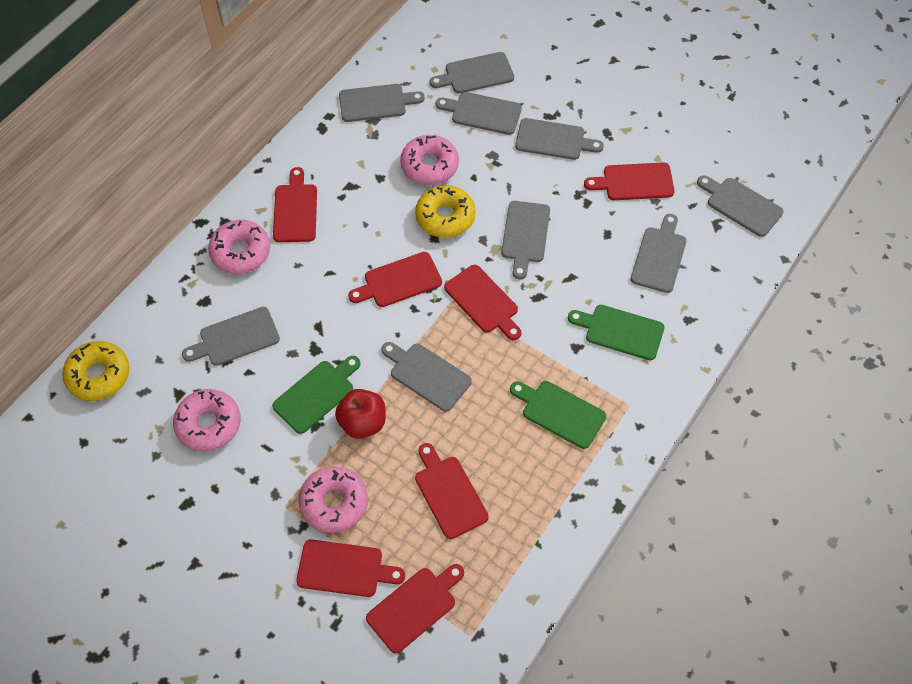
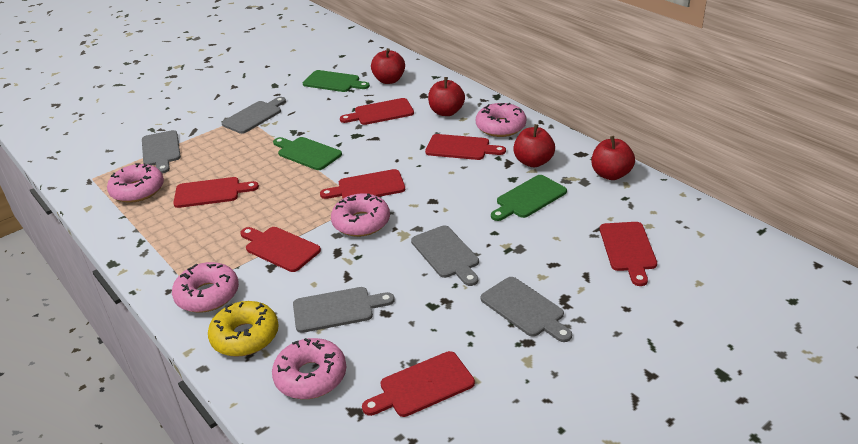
grey cutting board: 9 -> 5
pink donut: 4 -> 5
red apple: 1 -> 4
yellow donut: 2 -> 1

